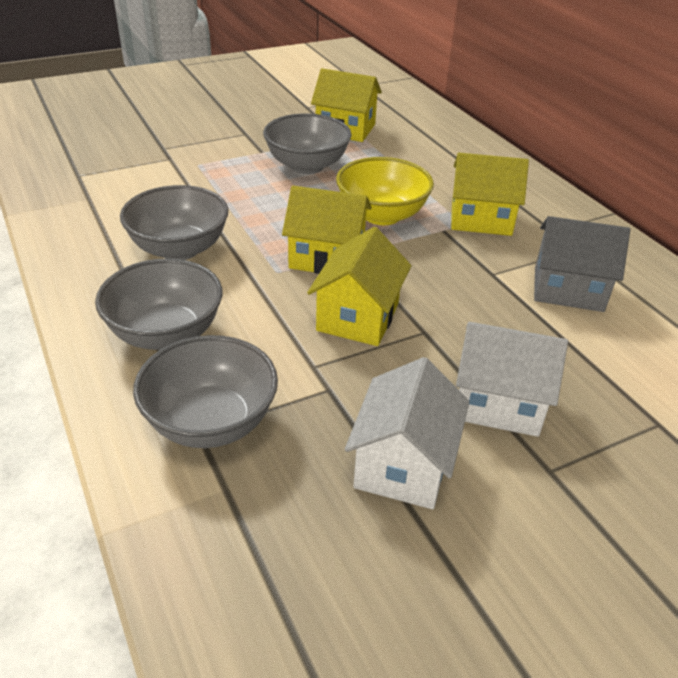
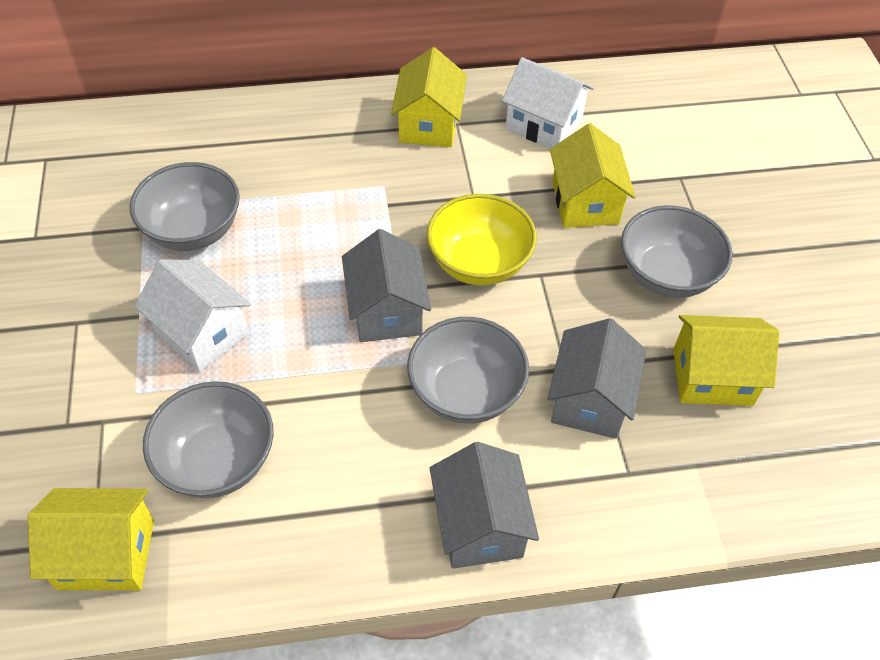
grey house: 1 -> 3

